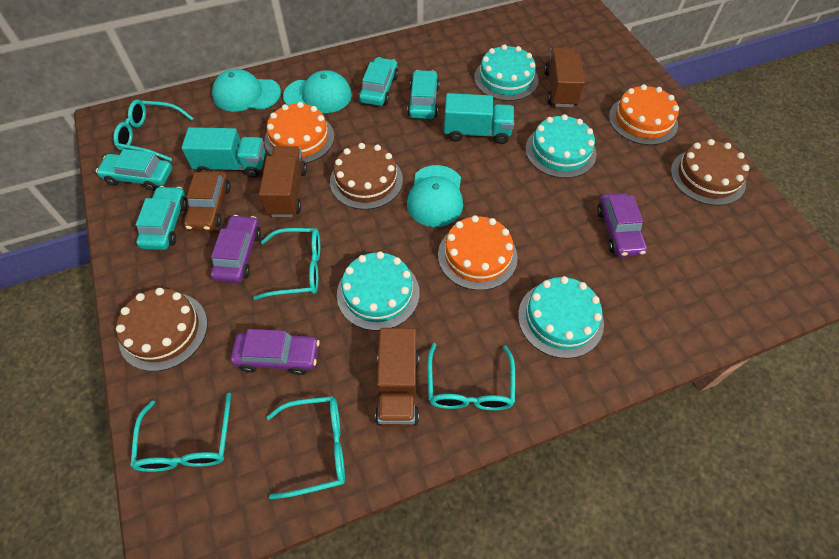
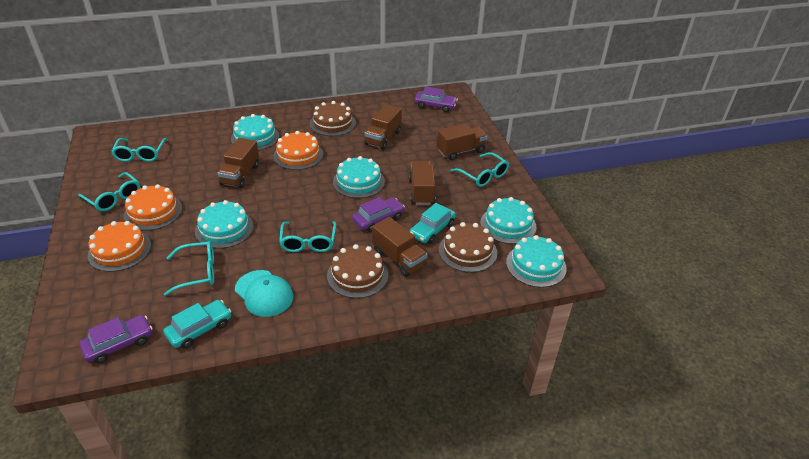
brown car: 1 -> 0
brown truck: 3 -> 5
turquoise cake: 4 -> 5
turquoise cap: 3 -> 1
turquoise car: 4 -> 2
turquoise truck: 2 -> 0

